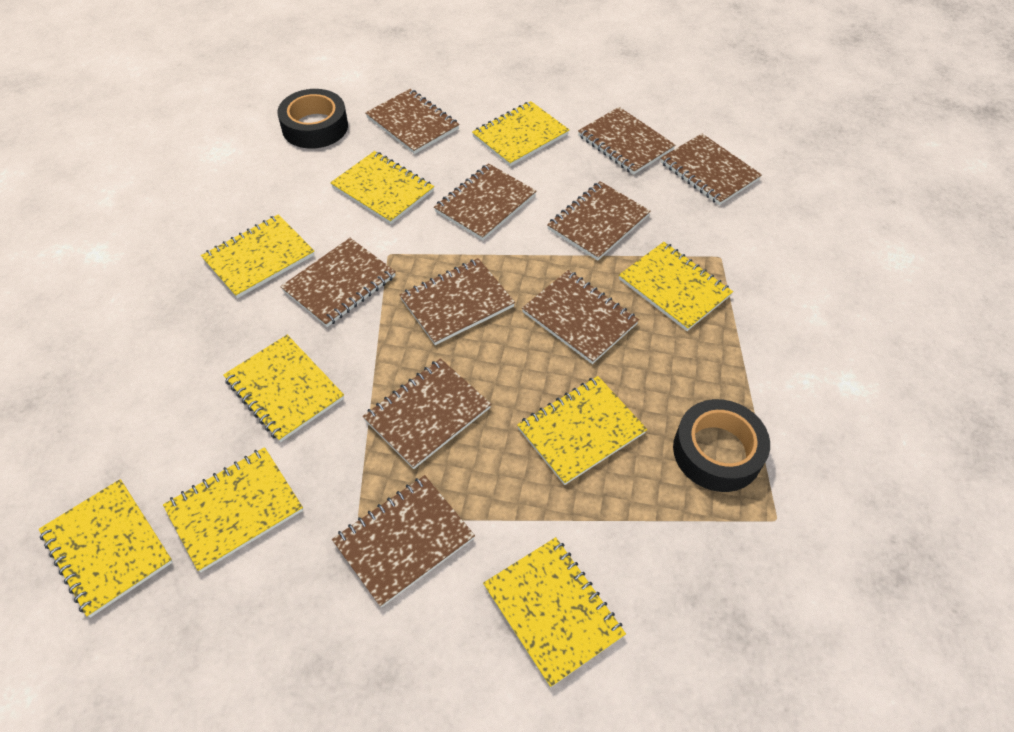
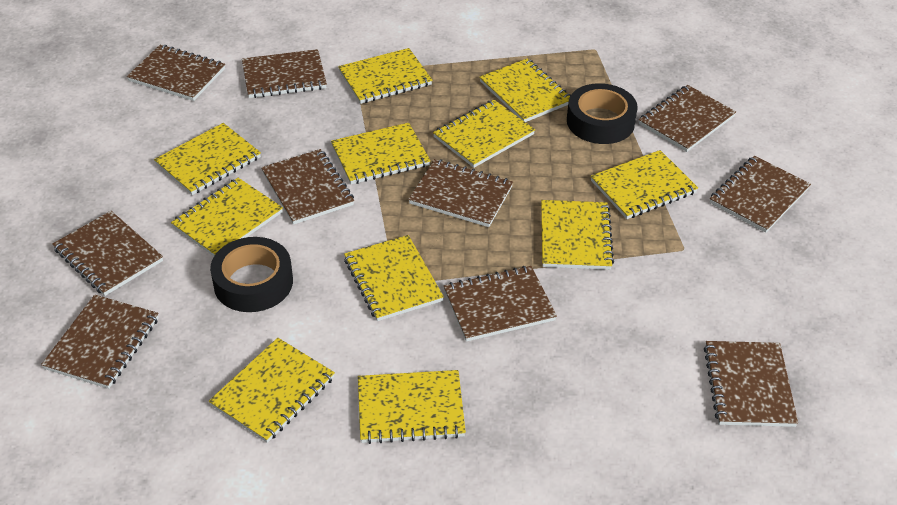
yellow notebook: 9 -> 11

